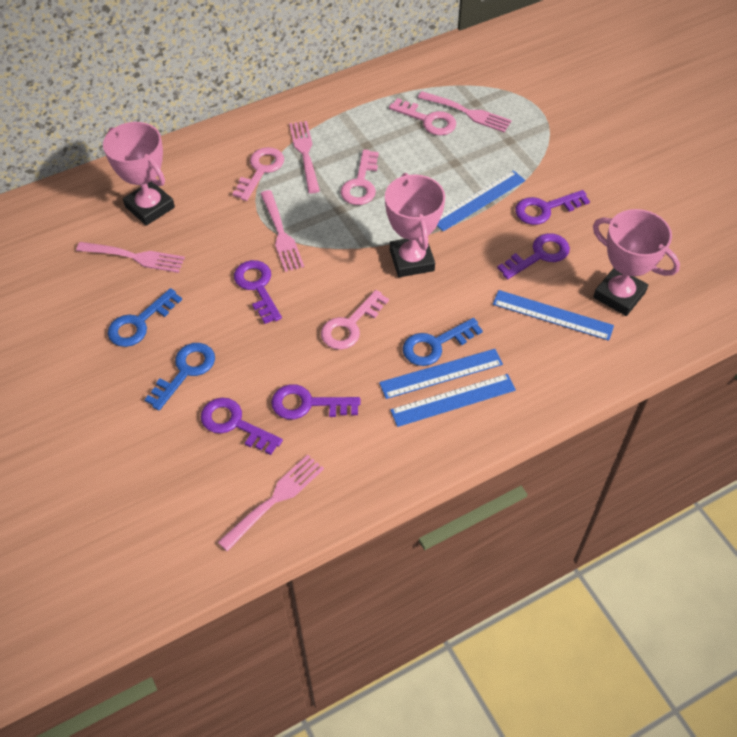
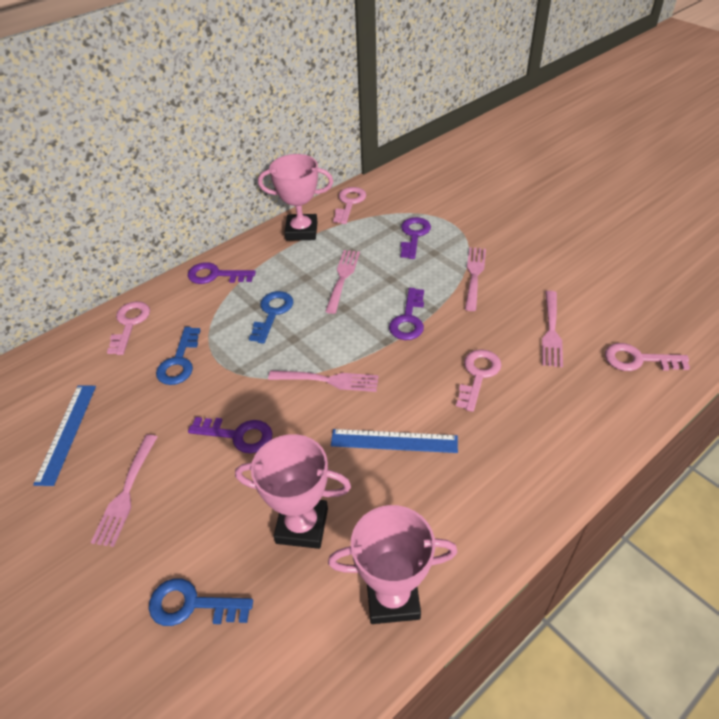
blue ruler: 4 -> 2
purple key: 5 -> 4

